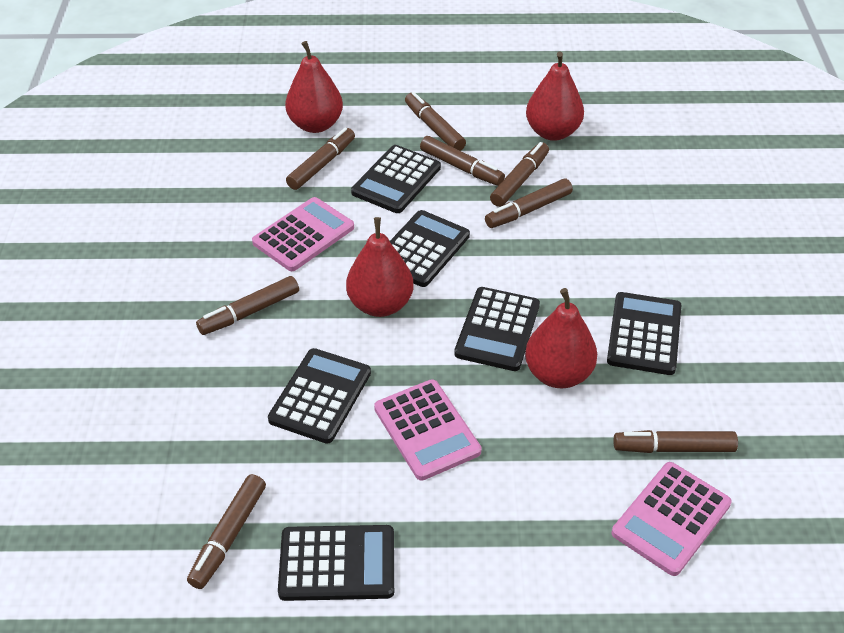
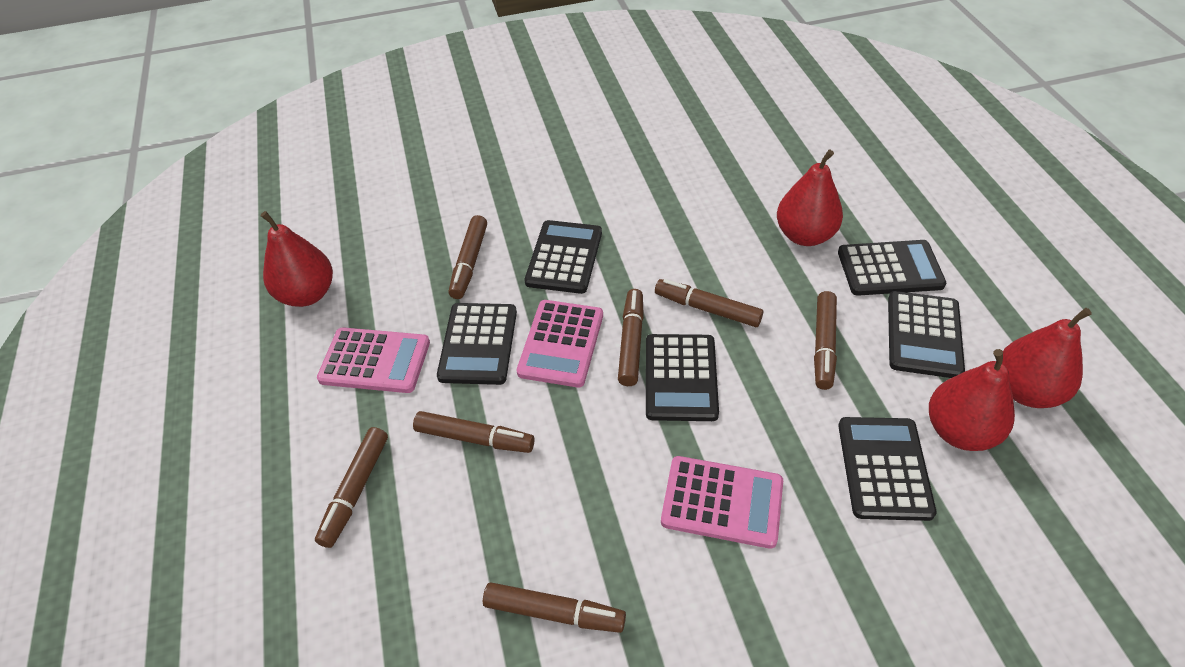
brown marker: 8 -> 7

